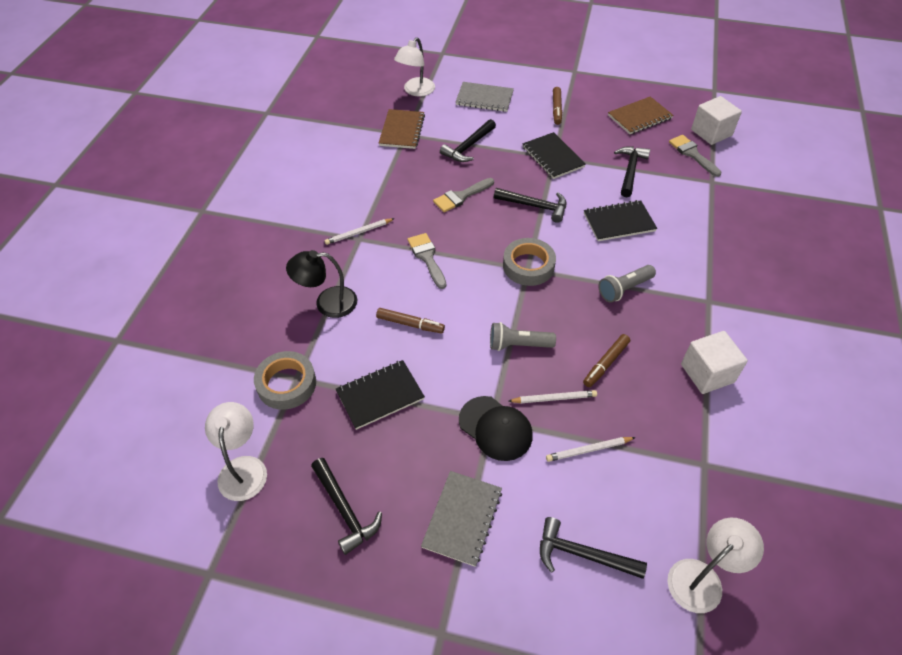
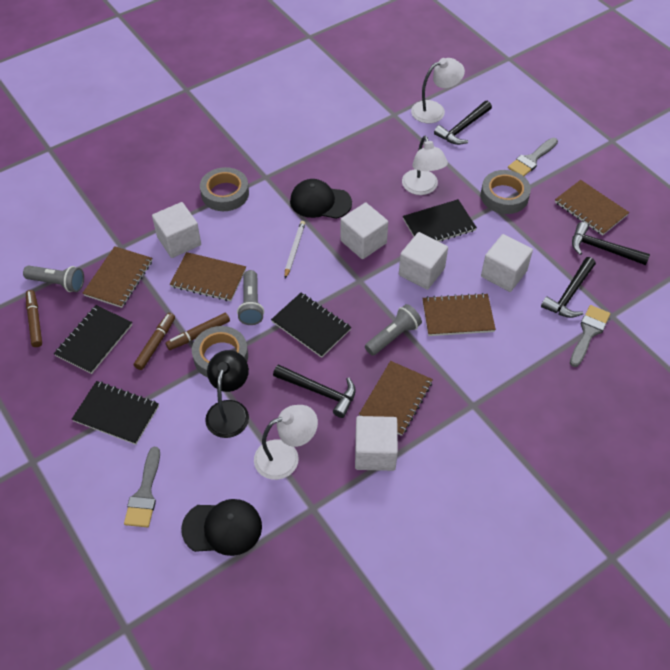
black cap: 1 -> 2
black hammer: 5 -> 4
black notebook: 3 -> 4
brown notebook: 2 -> 5
grey flashlight: 2 -> 3
grey notebook: 2 -> 0
grey tape: 2 -> 3
white cube: 2 -> 5
white pencil: 3 -> 1

